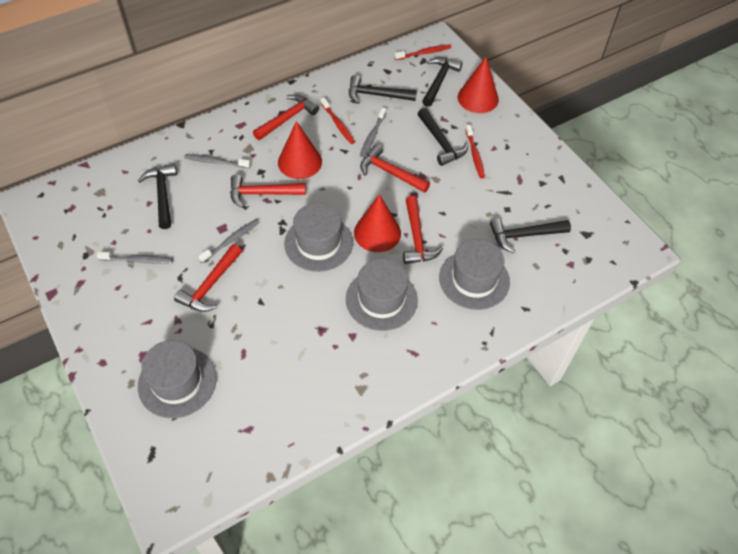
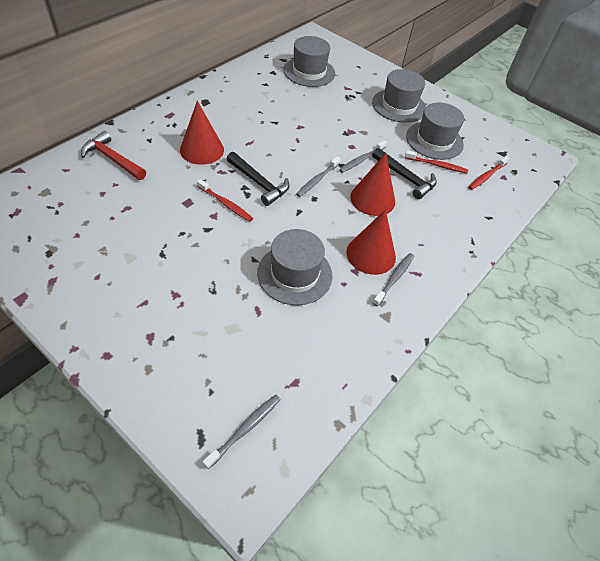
black hammer: 5 -> 2
red hammer: 5 -> 1

